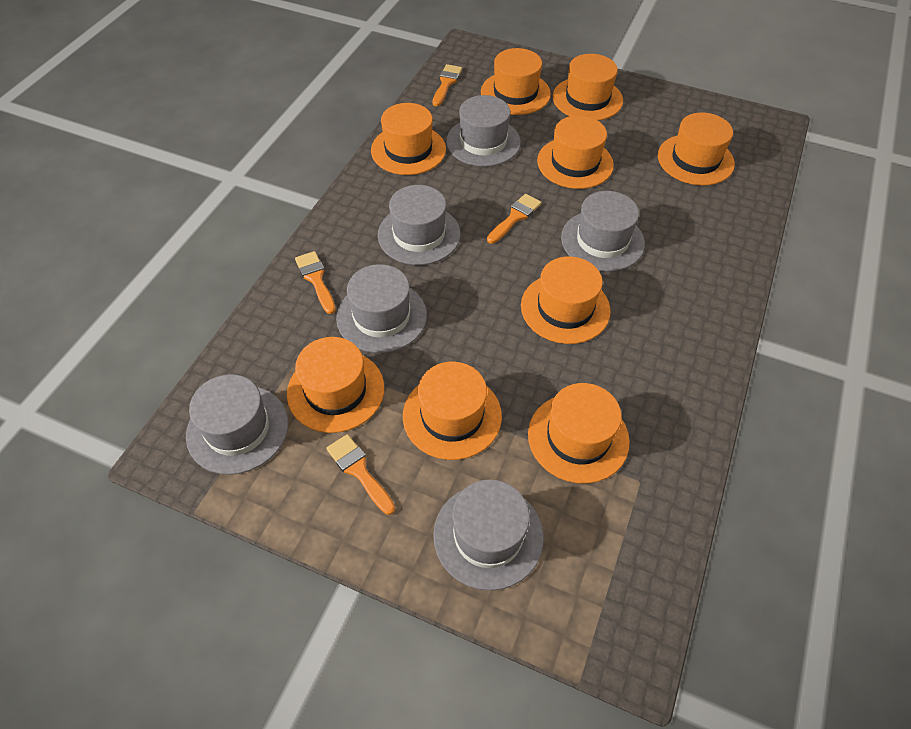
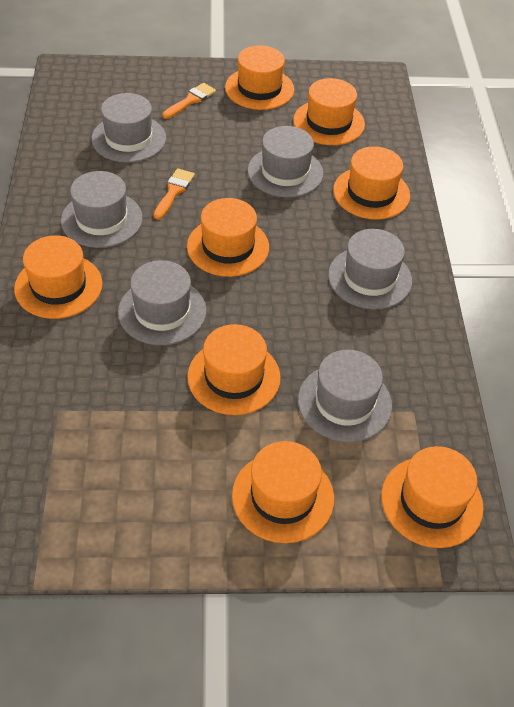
orange brush: 4 -> 2
orange hat: 9 -> 8

